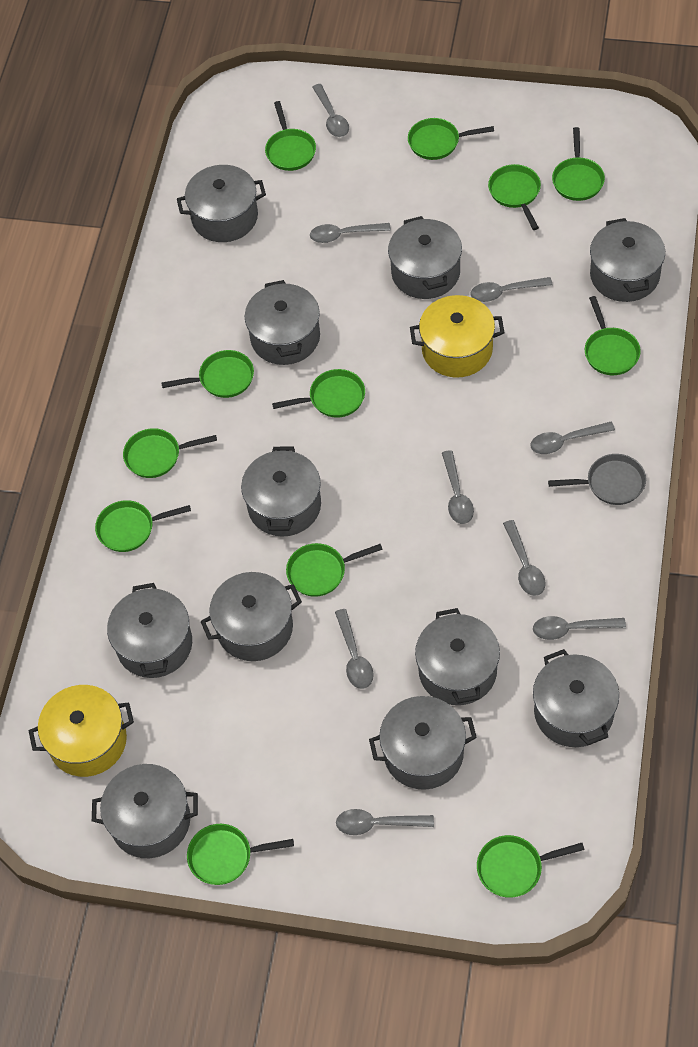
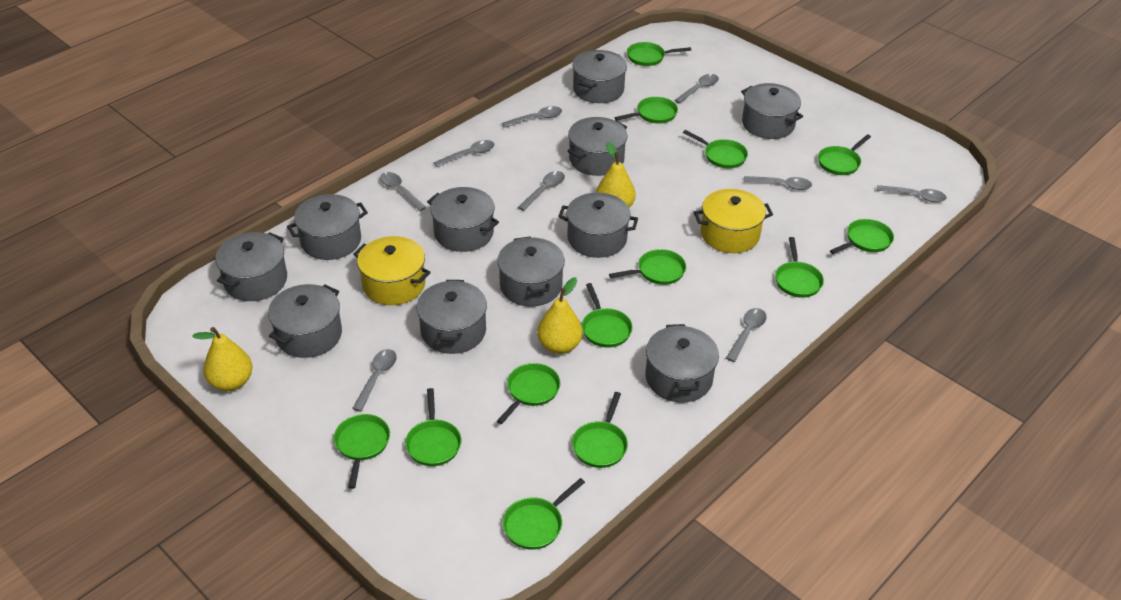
green pan: 12 -> 13
grey pan: 1 -> 0
yellow pear: 0 -> 3

